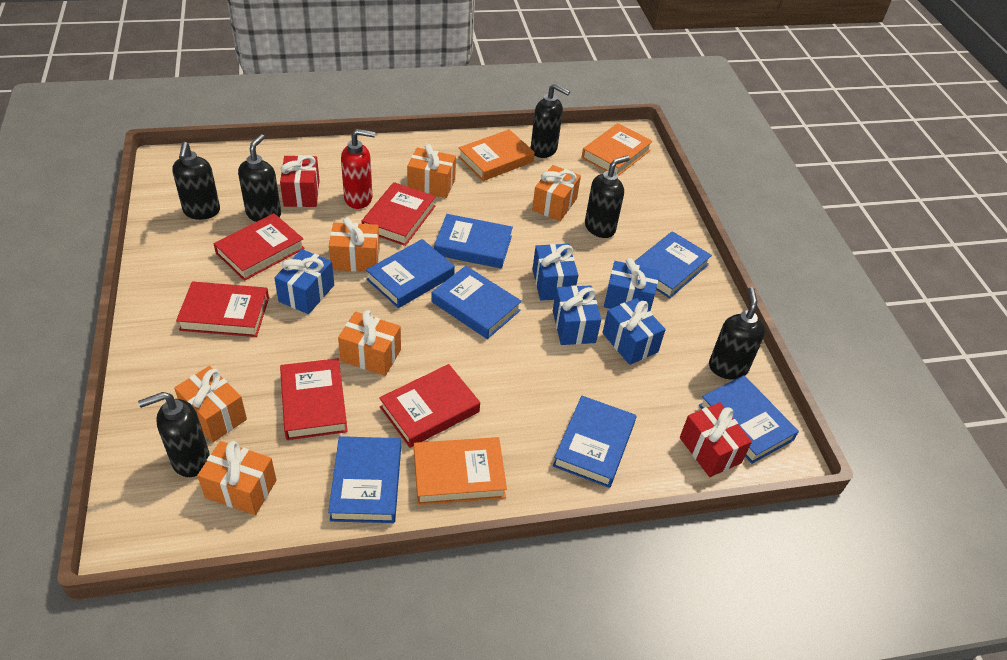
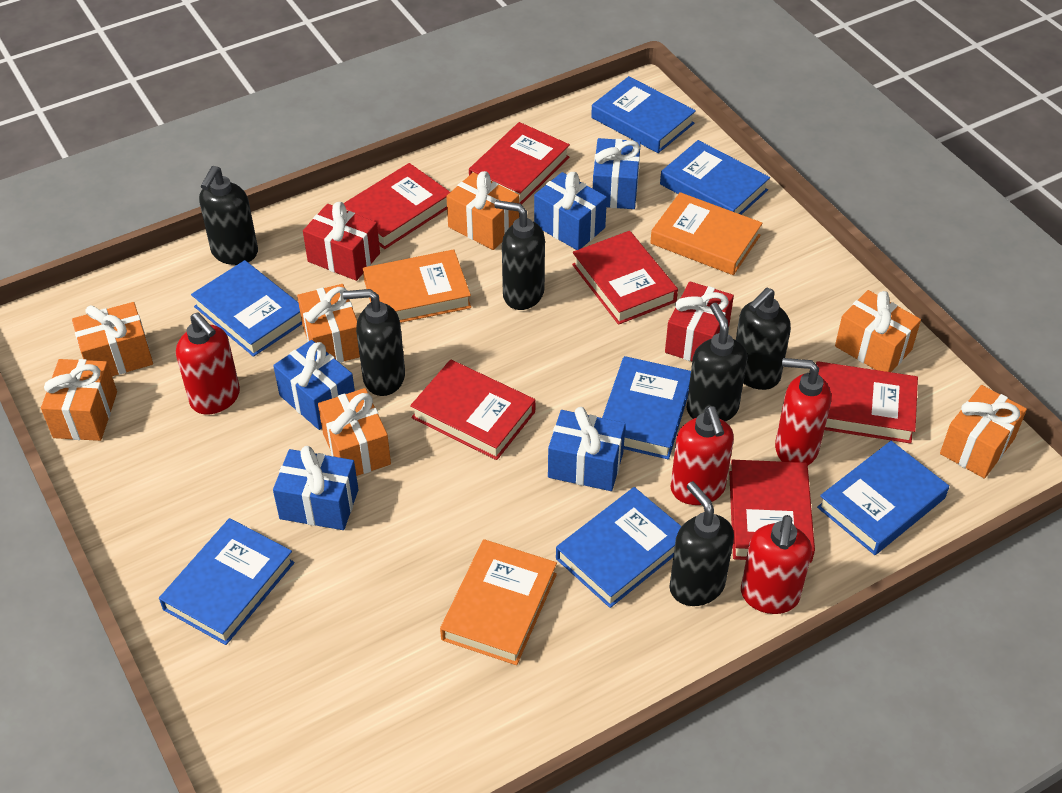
orange gift: 6 -> 7
red book: 5 -> 6
red soap dispenser: 1 -> 4

